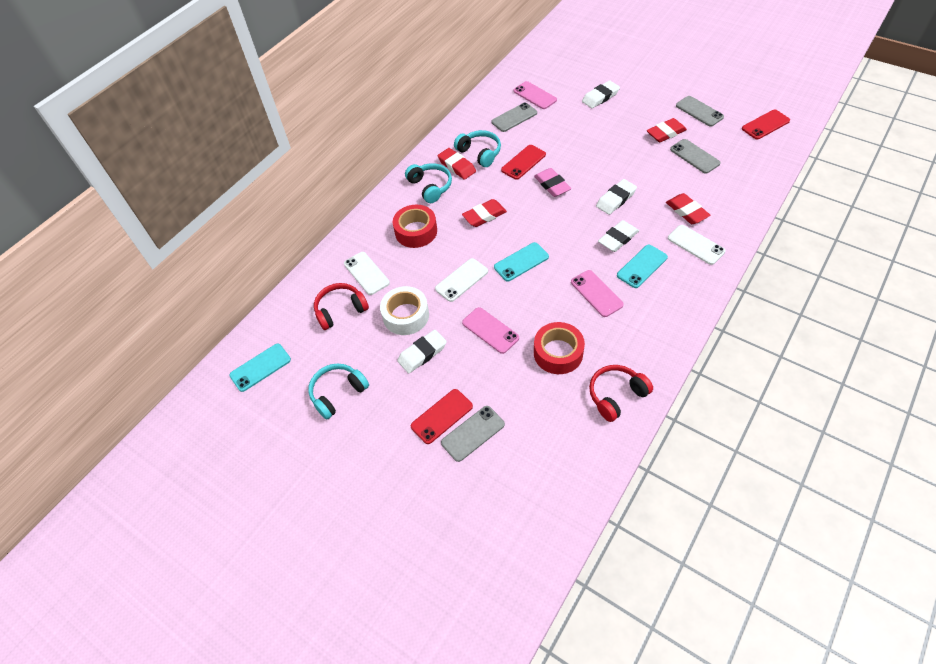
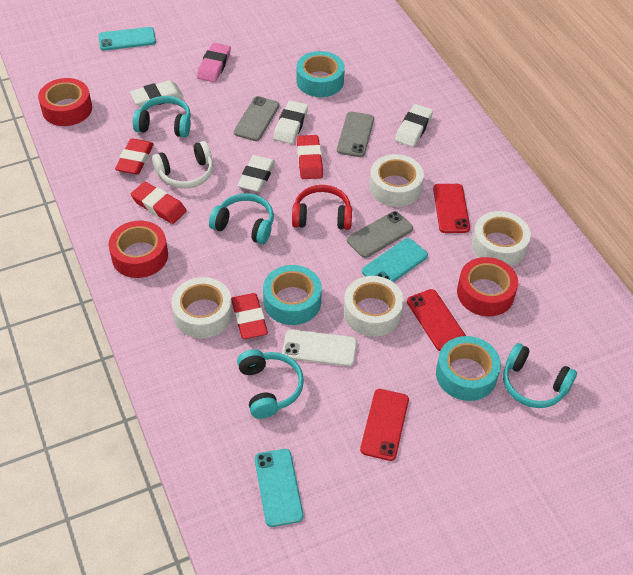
grey phone: 4 -> 3
pink phone: 3 -> 0
red headphones: 2 -> 1
red tape: 2 -> 3
turquoise headphones: 3 -> 4
turquoise tape: 0 -> 3
white headphones: 0 -> 1
white phone: 3 -> 1
white tape: 1 -> 4

